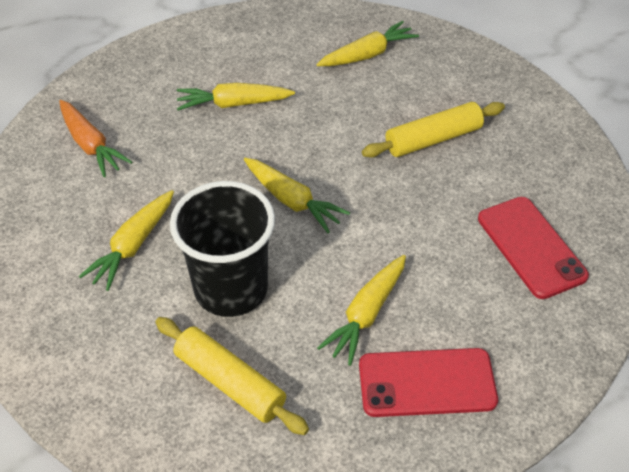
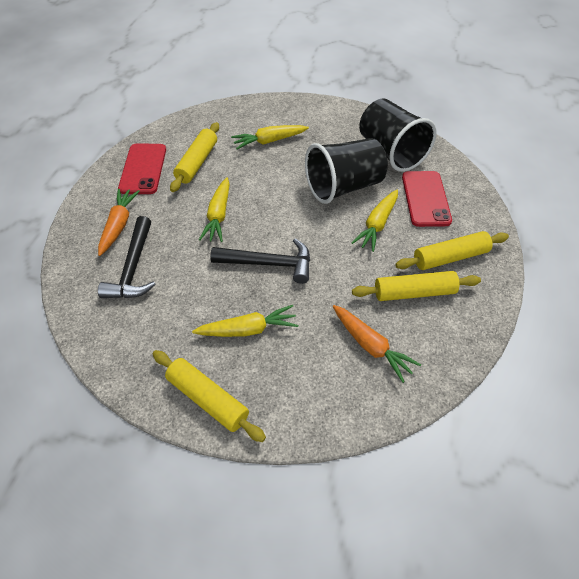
black cup: 1 -> 2
black hammer: 0 -> 2
orange carrot: 1 -> 2
yellow carrot: 5 -> 4
yellow rolling pin: 2 -> 4

